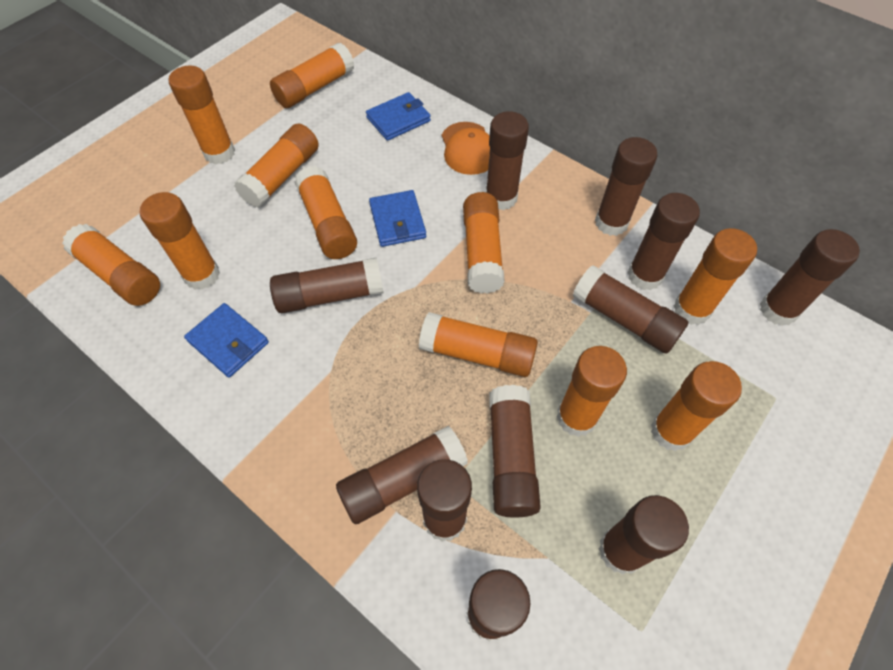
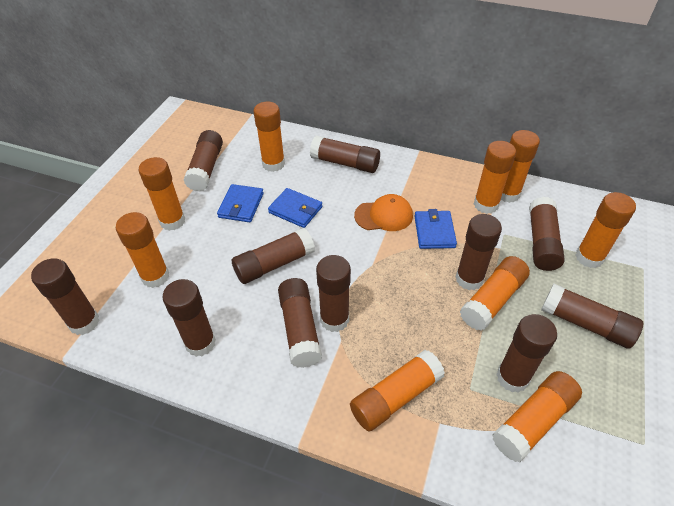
orange glue stick: 11 -> 9

